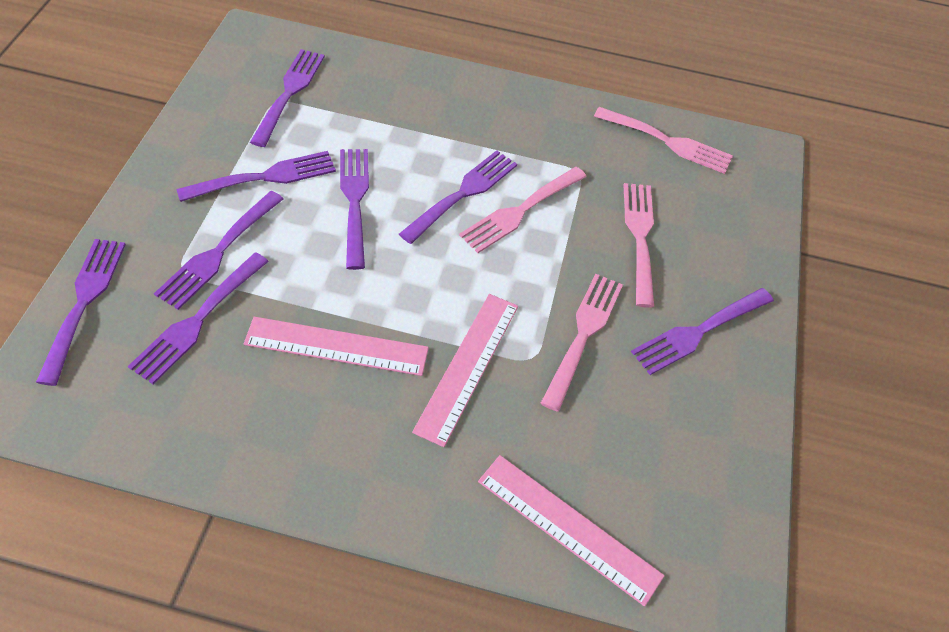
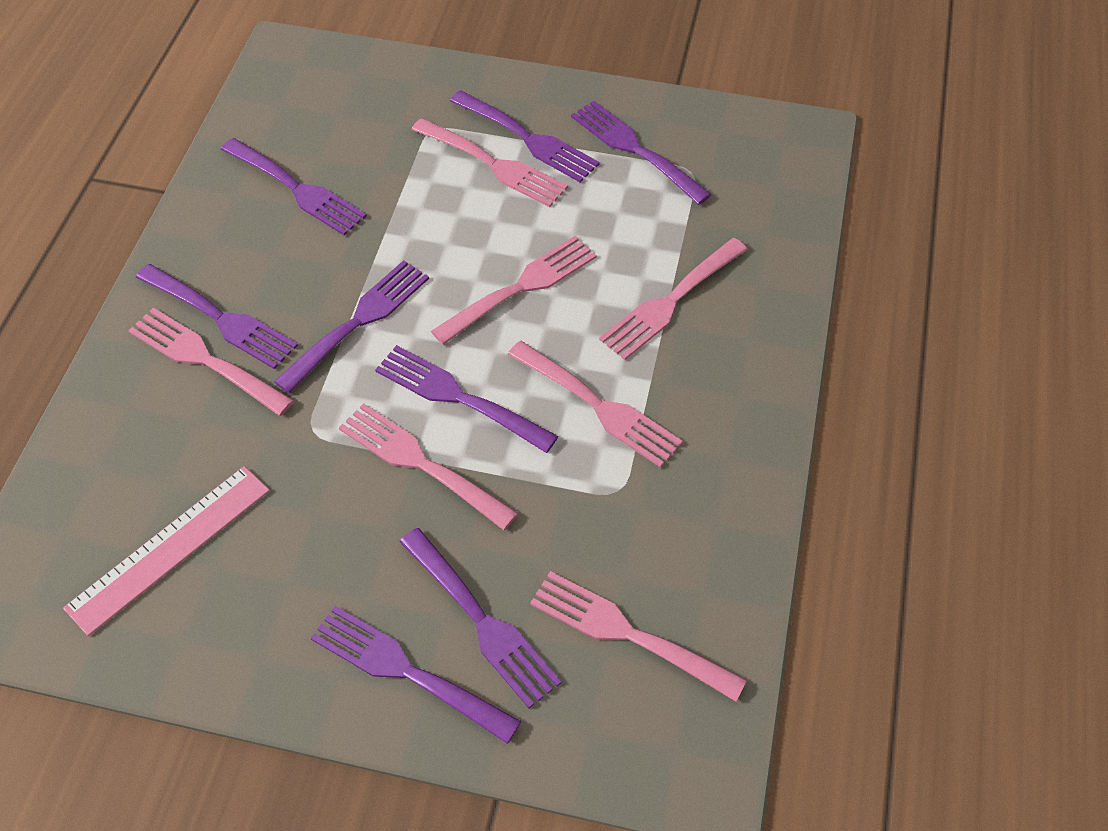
pink fork: 4 -> 7
pink ruler: 3 -> 1

